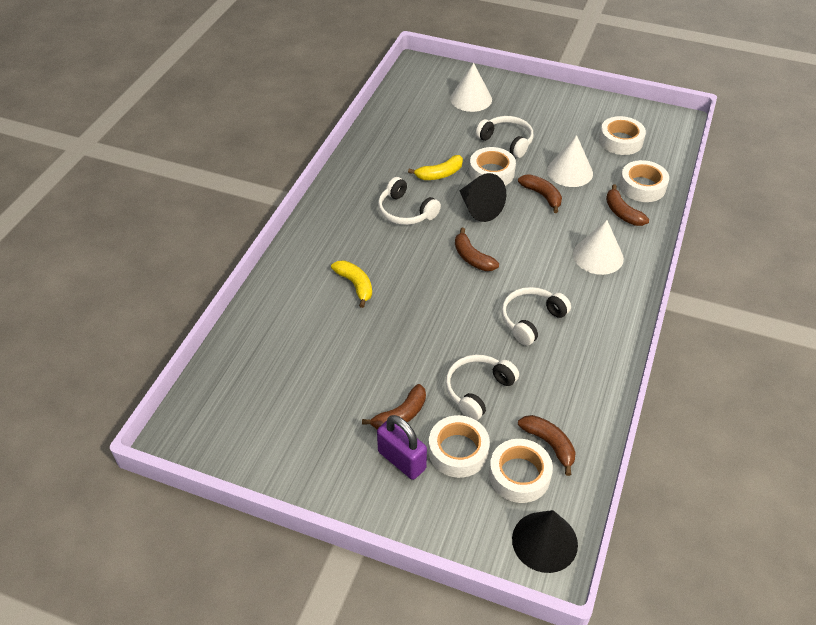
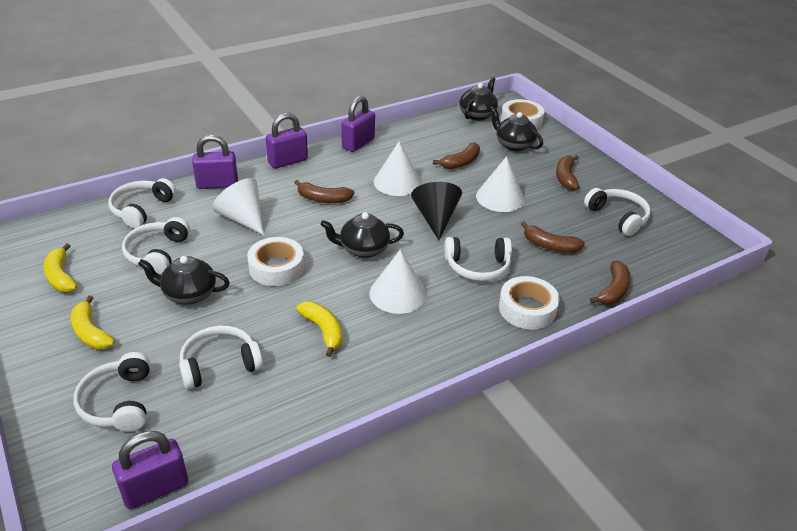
black cone: 2 -> 1
black teapot: 0 -> 4
purple padlock: 1 -> 4
white cone: 3 -> 4
white headphones: 4 -> 6
white tape: 5 -> 3
yellow banana: 2 -> 3

